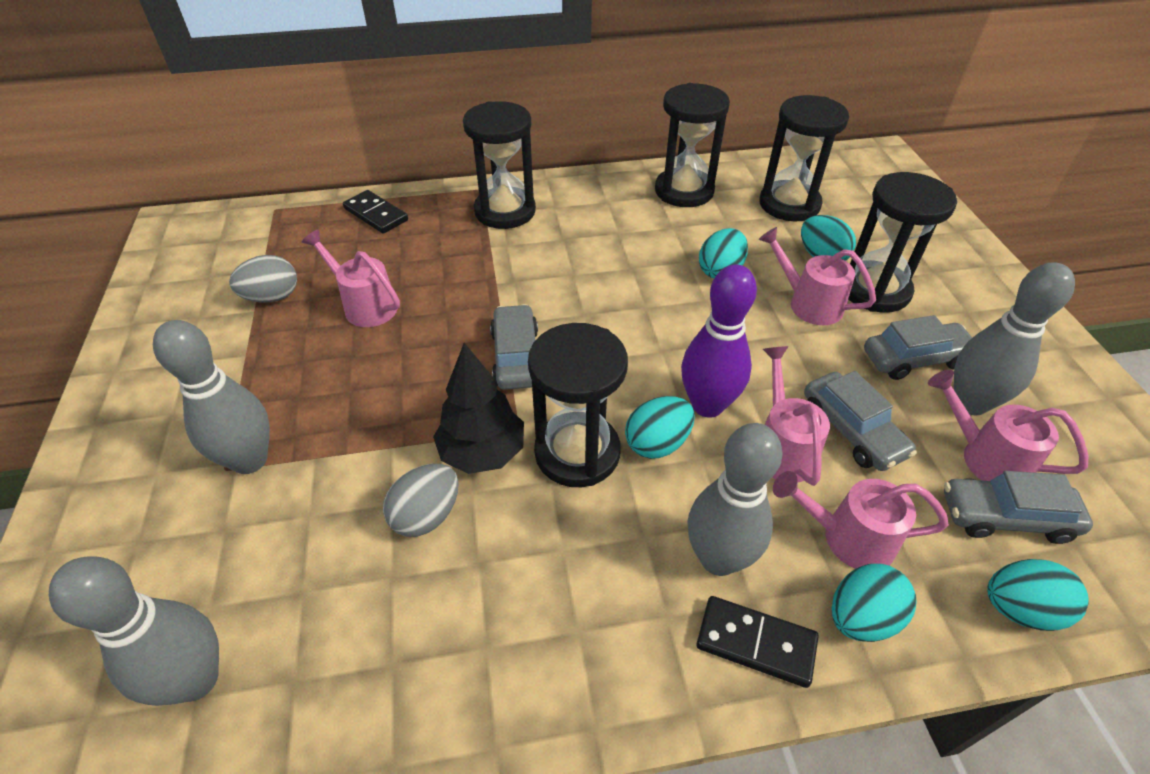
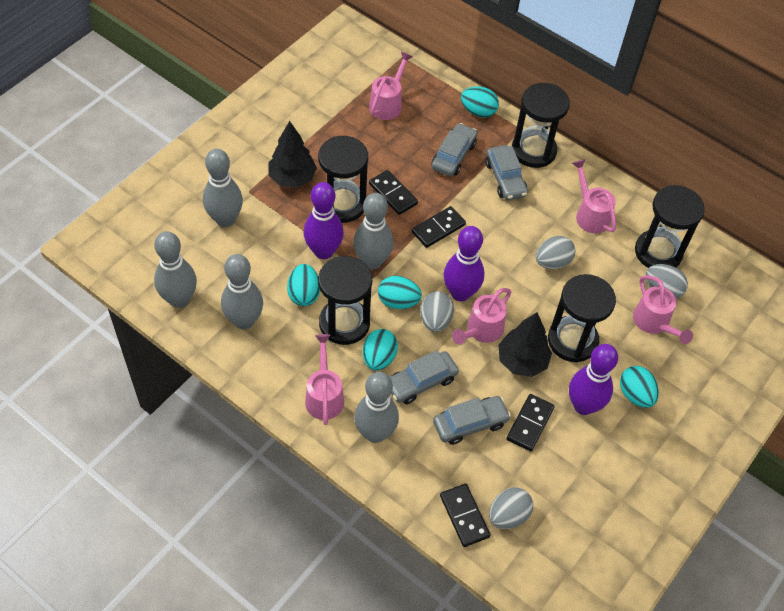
black domino: 2 -> 4
black tree: 1 -> 2
grey bowling pin: 4 -> 5
grey egg: 2 -> 4
purple bowling pin: 1 -> 3

